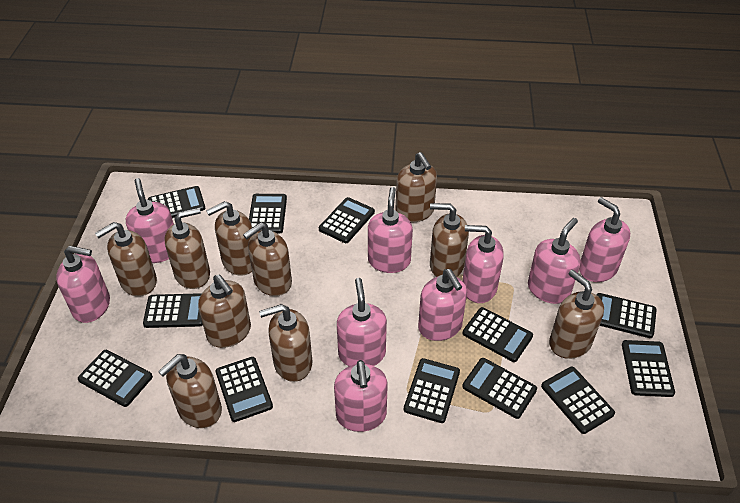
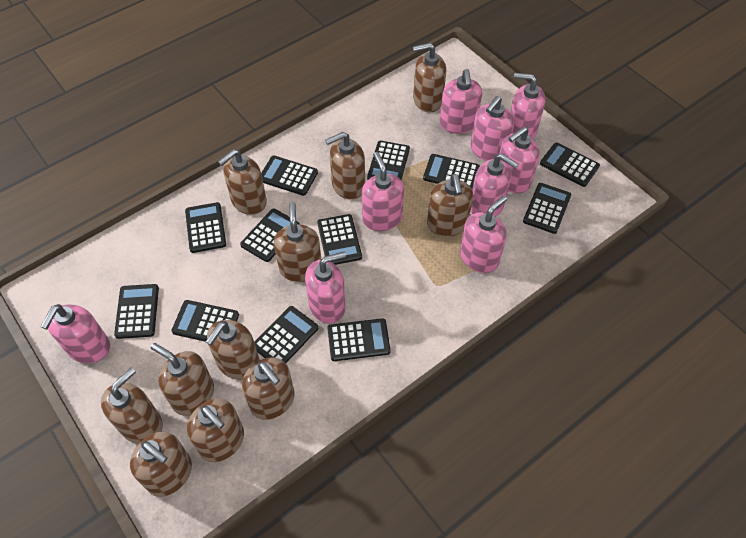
brown soap dispenser: 10 -> 11

